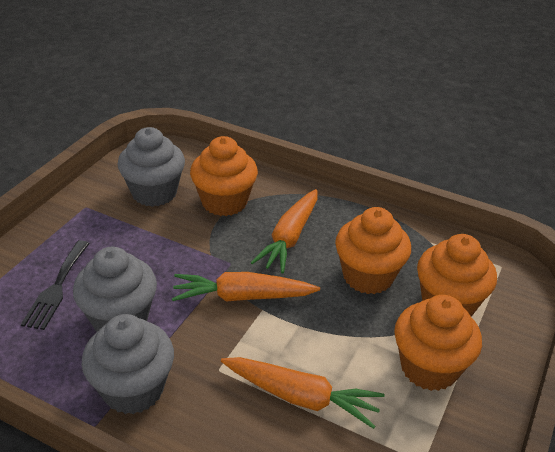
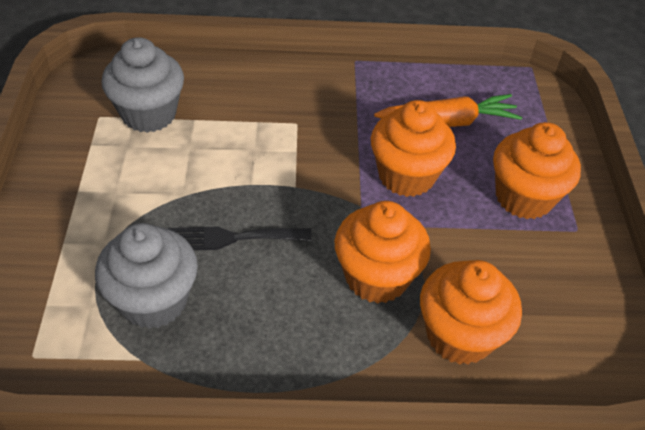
grey cupcake: 3 -> 2
orange carrot: 3 -> 1

